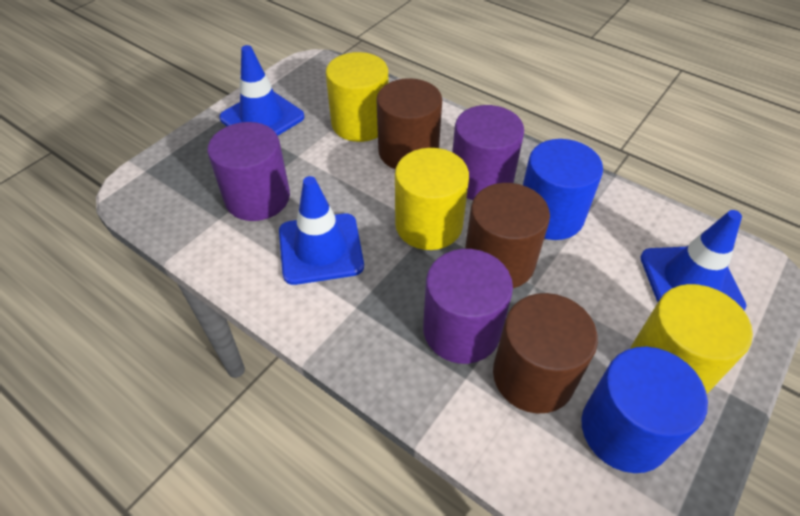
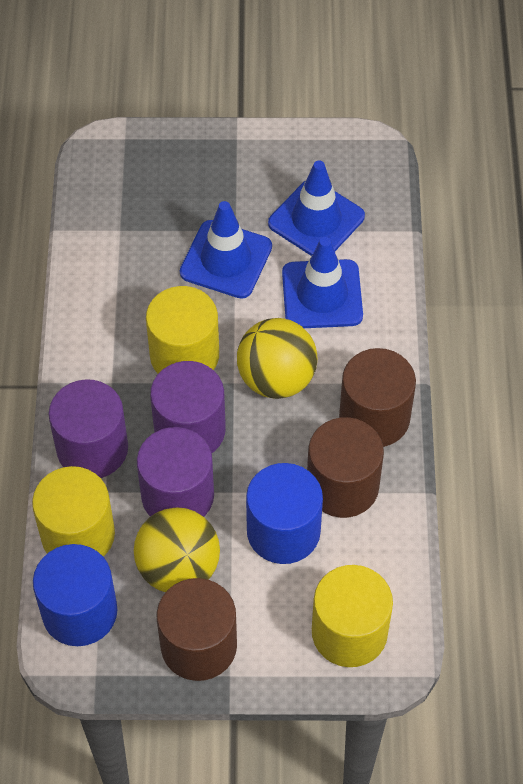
yellow ball: 0 -> 2

